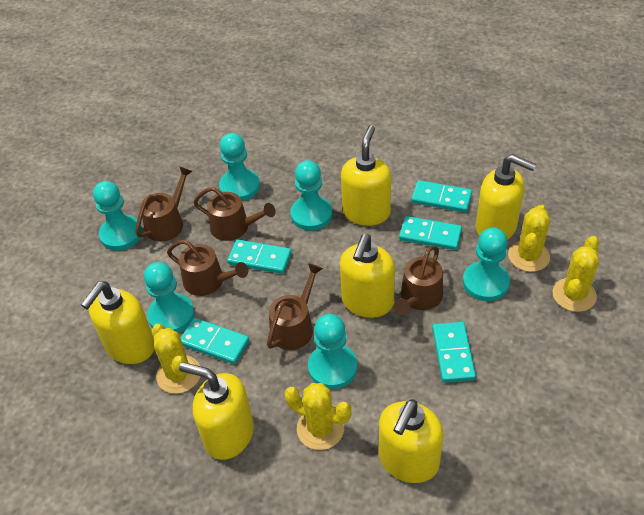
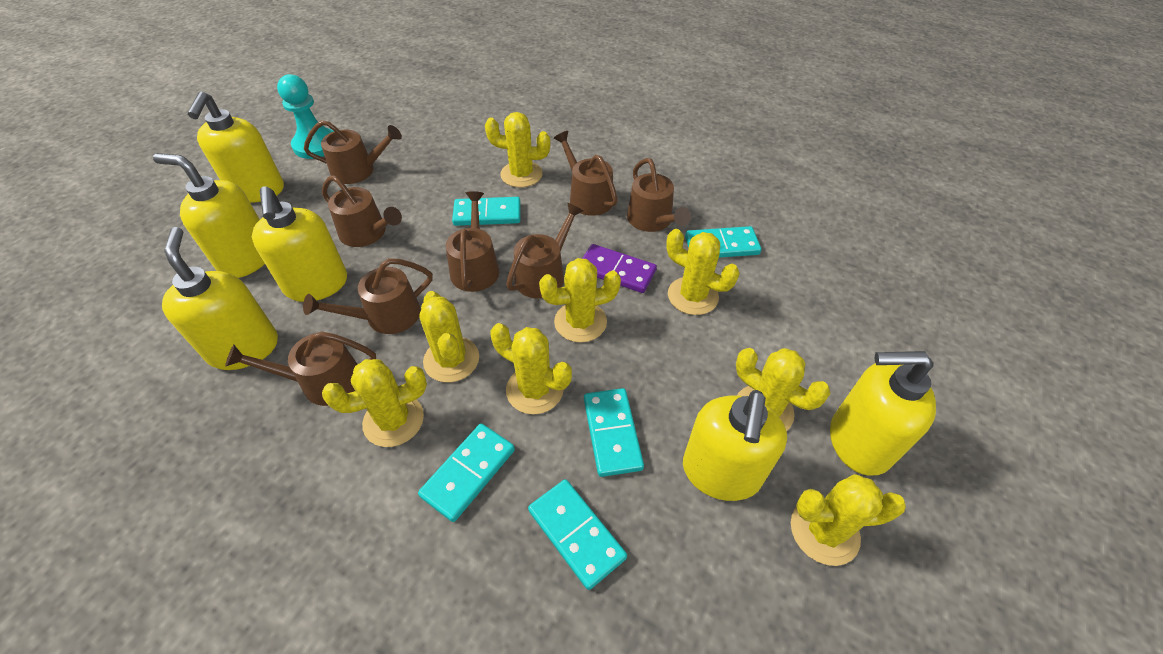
brown watering can: 5 -> 8
purple domino: 0 -> 1
turquoise pawn: 6 -> 1
yellow cactus: 4 -> 8

